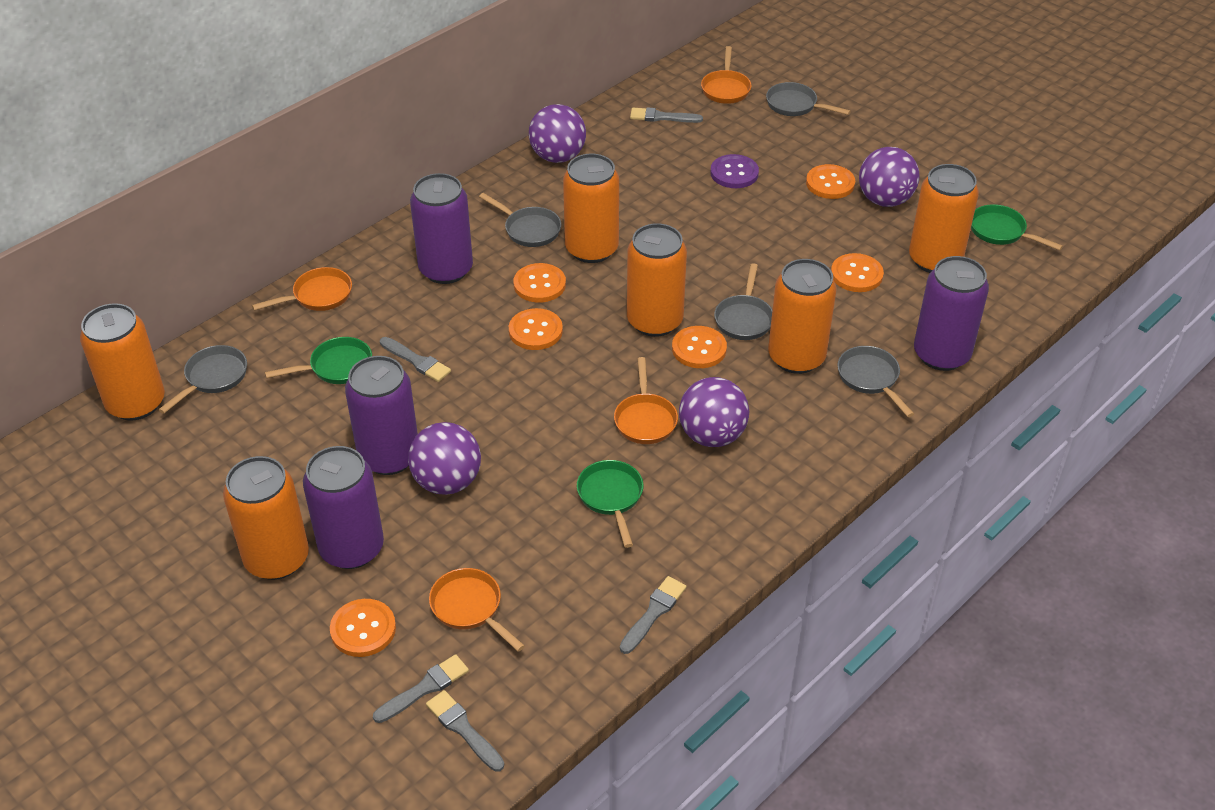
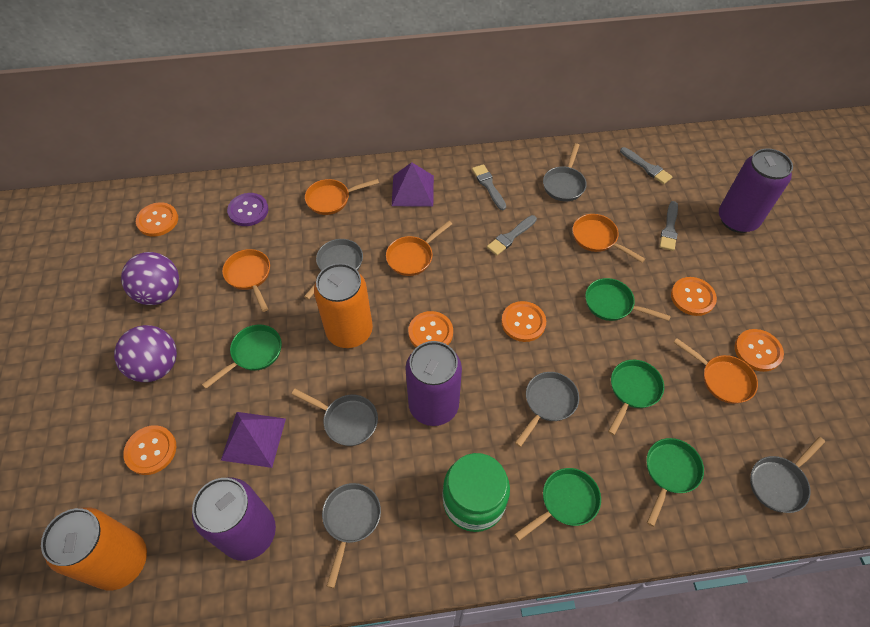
green jar: 0 -> 1
green pan: 3 -> 5
grey brush: 5 -> 4
grey pan: 5 -> 6
orange can: 6 -> 2
orange pan: 4 -> 5
purple ball: 4 -> 2
purple can: 4 -> 3
purple pyramid: 0 -> 2

